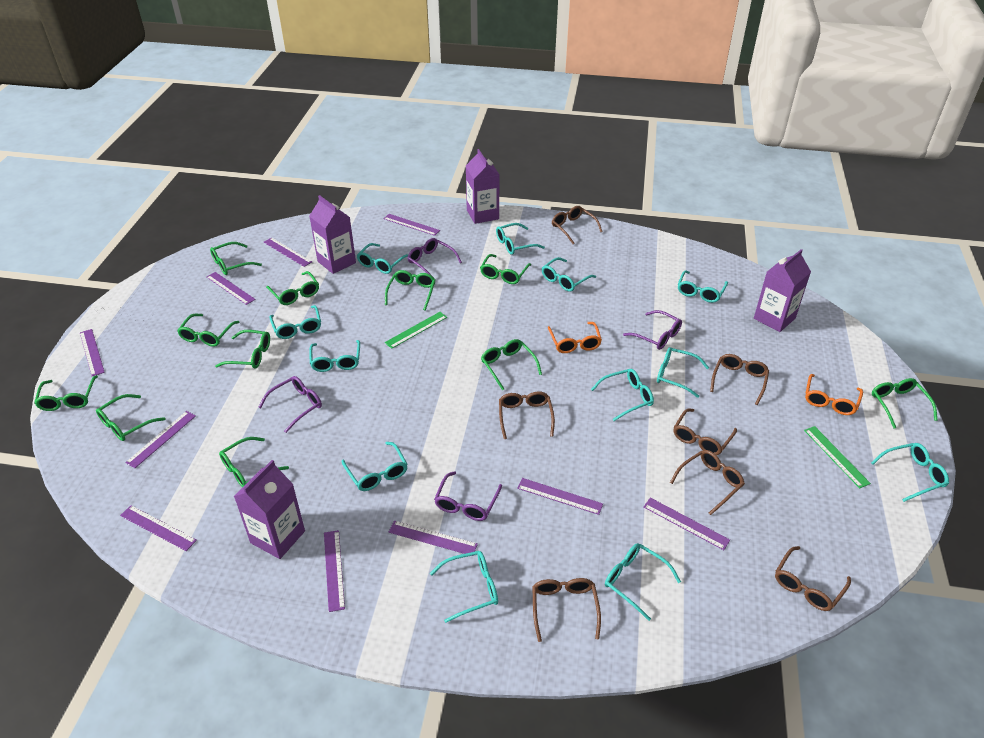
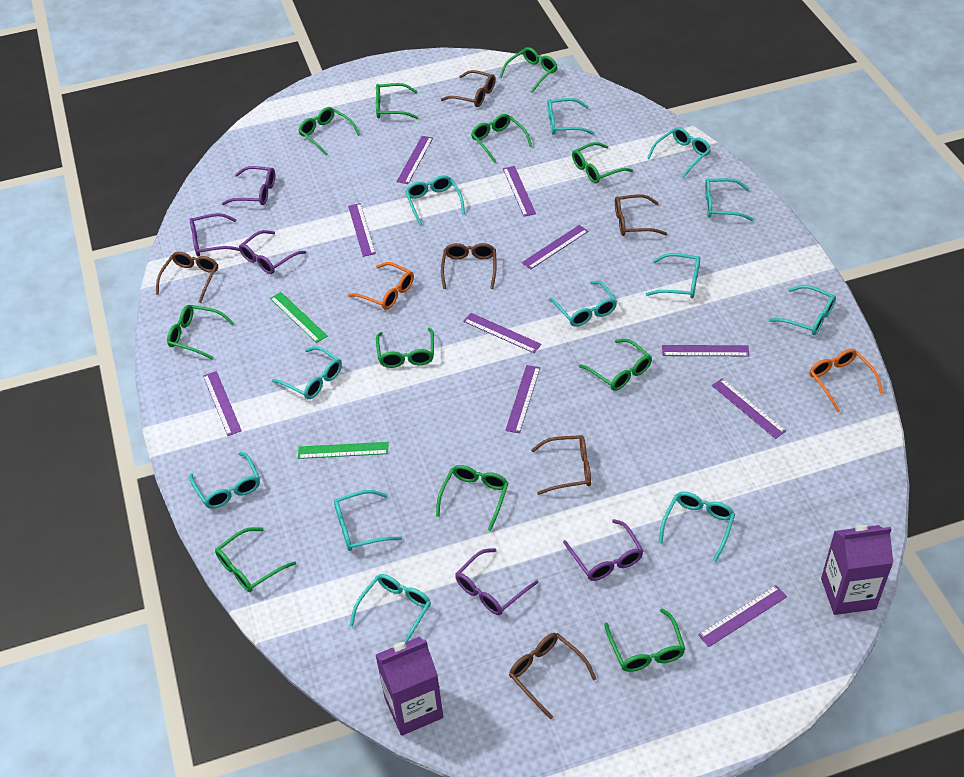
brown glasses: 7 -> 6
purple carton: 4 -> 2
purple glasses: 4 -> 5

